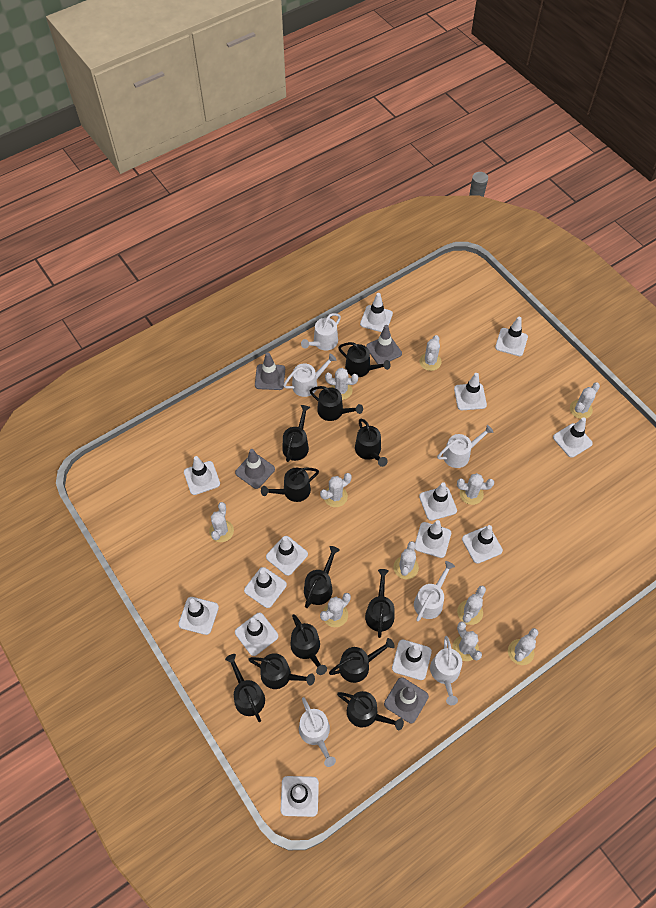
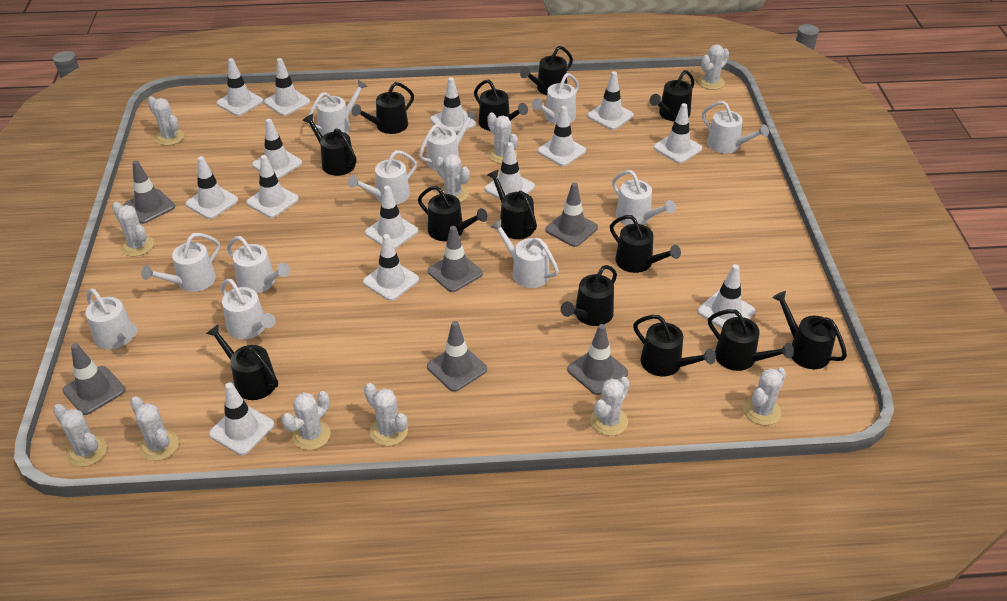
black watering can: 12 -> 13
grey traffic cone: 4 -> 6
white watering can: 6 -> 11

